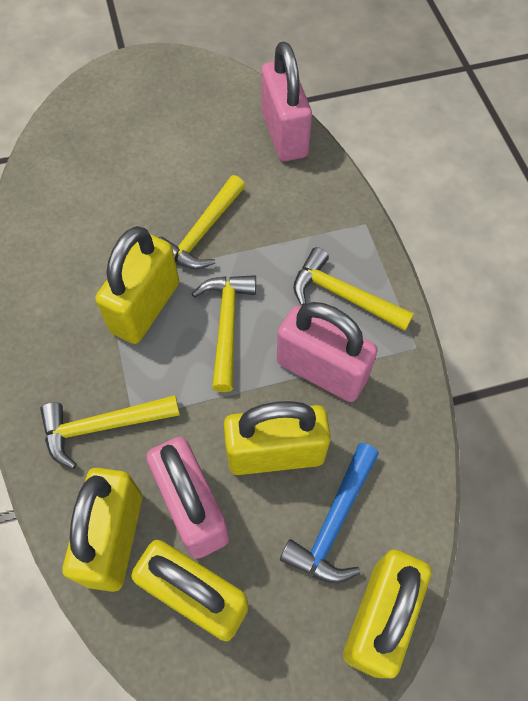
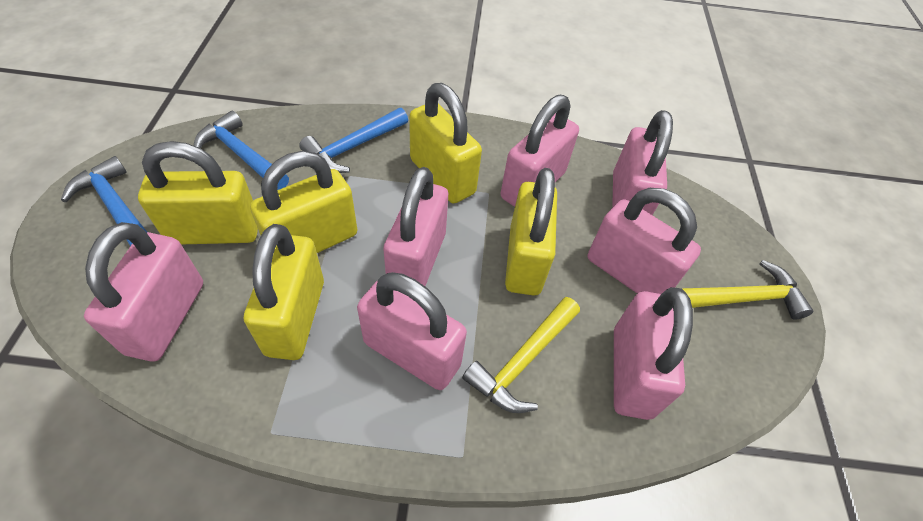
blue hammer: 1 -> 3
pink padlock: 3 -> 7
yellow hammer: 4 -> 2

